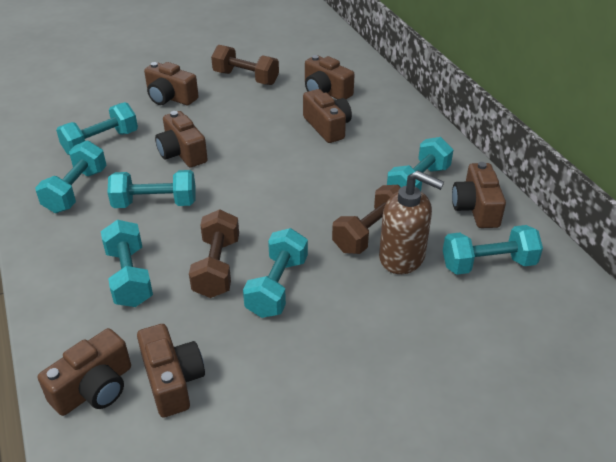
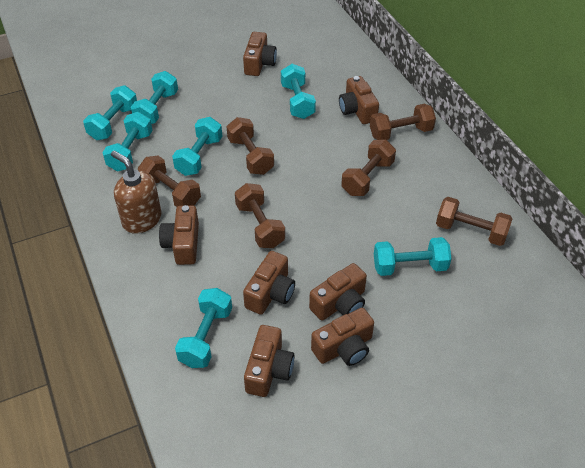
brown dumbbell: 3 -> 6

